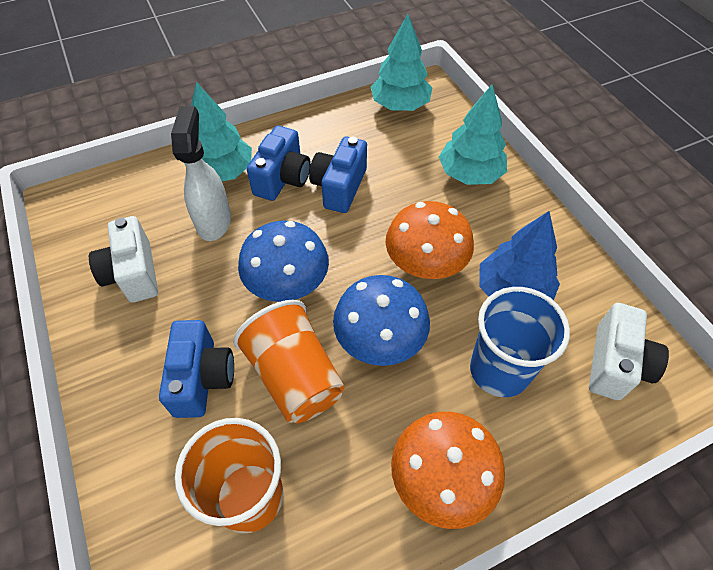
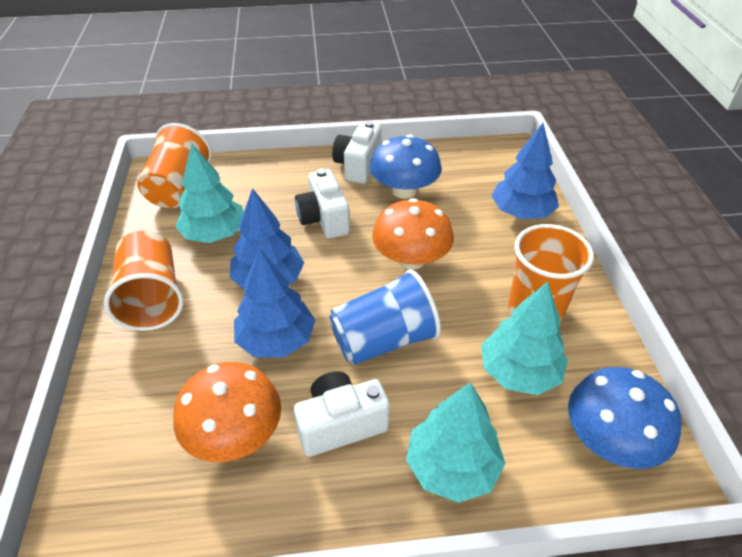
blue camera: 3 -> 0
blue tree: 1 -> 3
orange cup: 2 -> 3
white camera: 2 -> 3
white spray bottle: 1 -> 0

